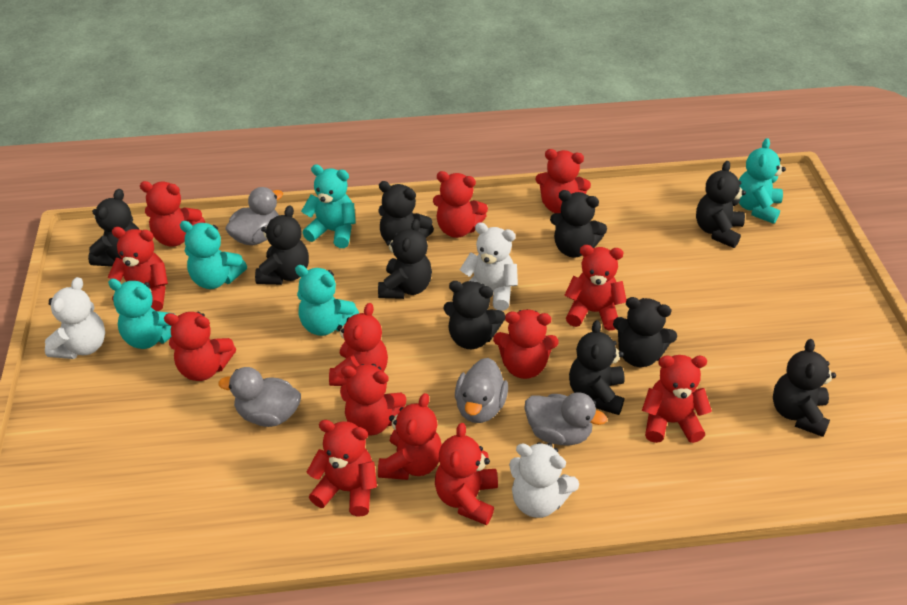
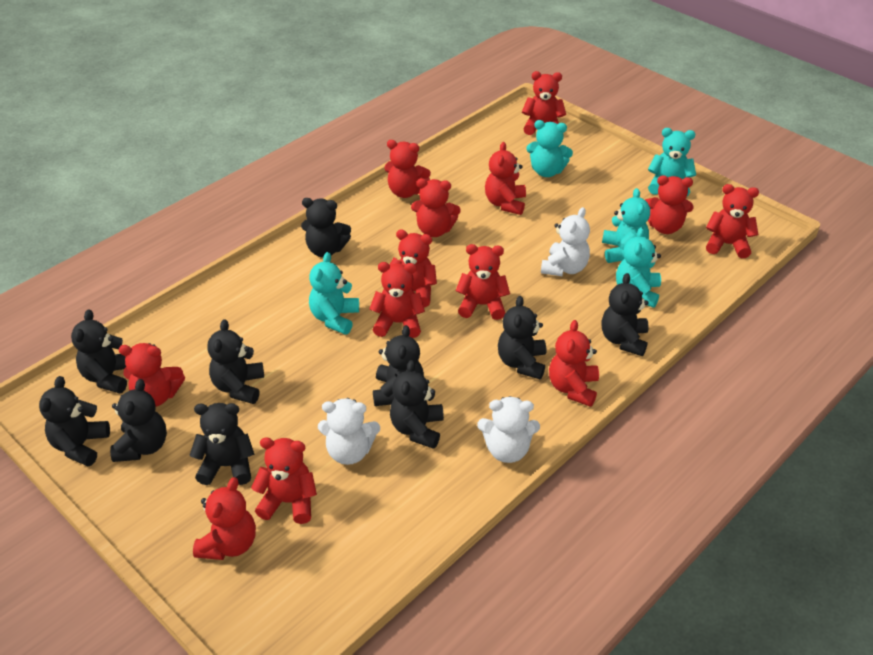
grey duck: 4 -> 0

